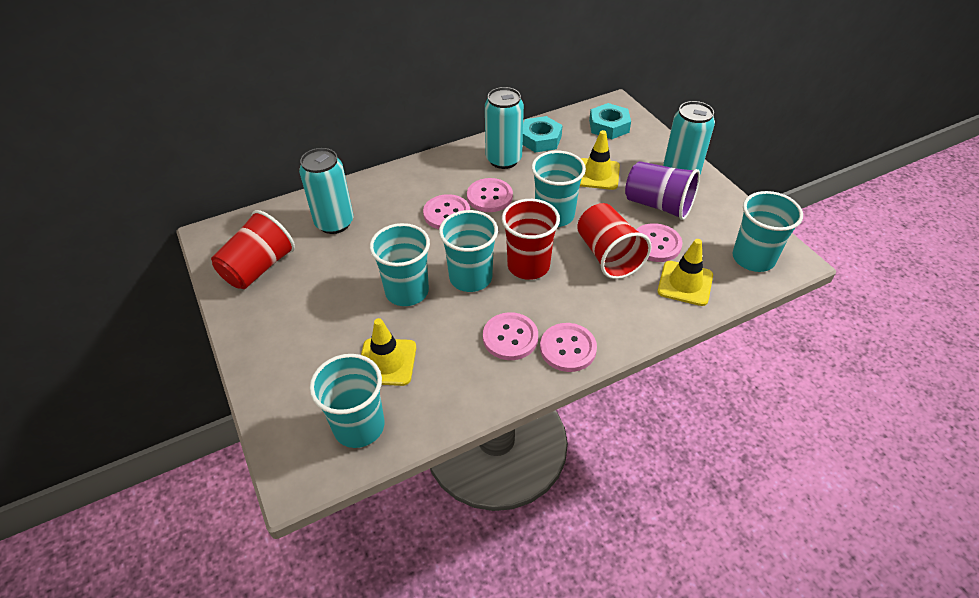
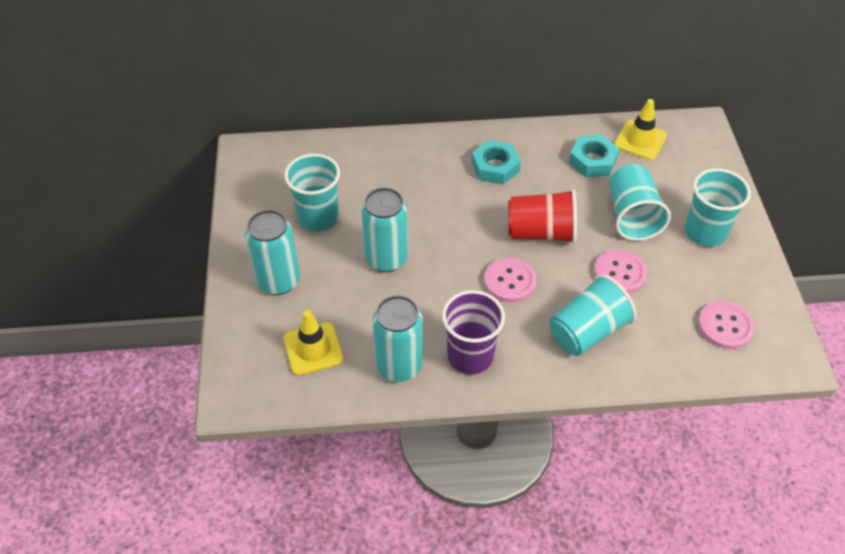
pink button: 5 -> 3
red cup: 3 -> 1
turquoise cup: 5 -> 4
yellow traffic cone: 3 -> 2

